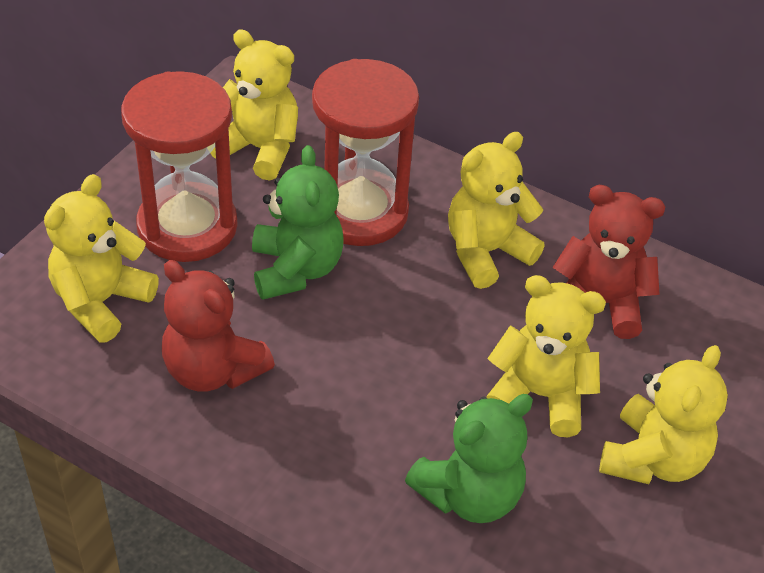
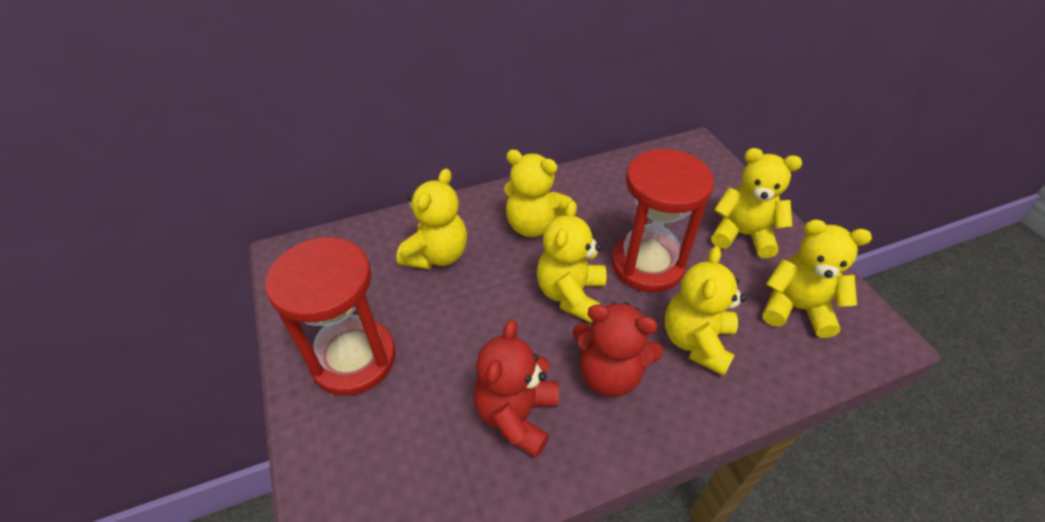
green teddy bear: 2 -> 0
yellow teddy bear: 5 -> 6

